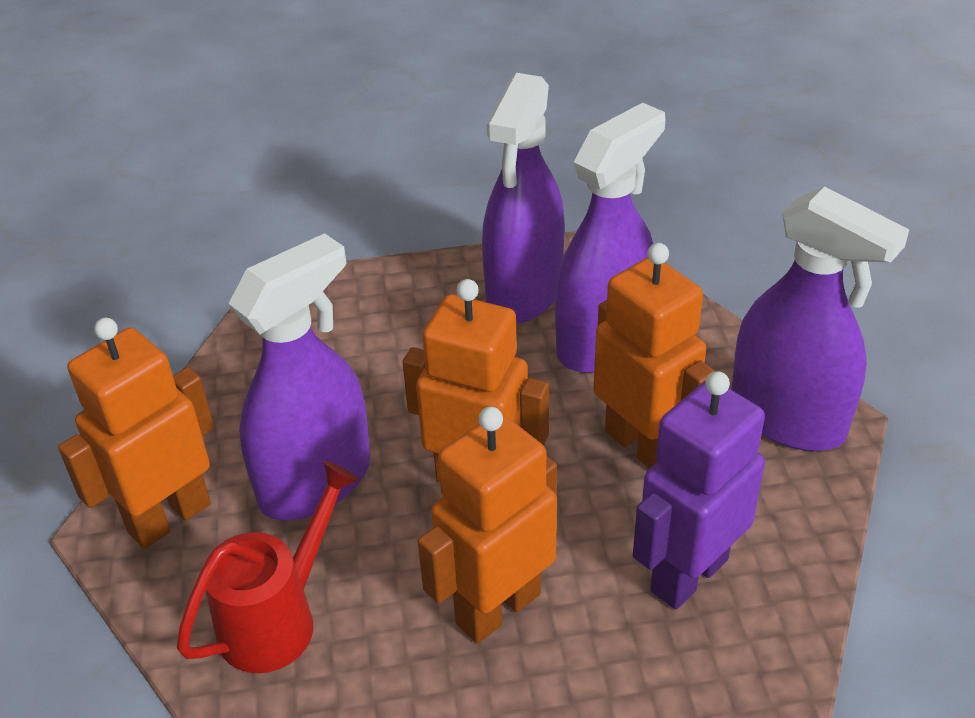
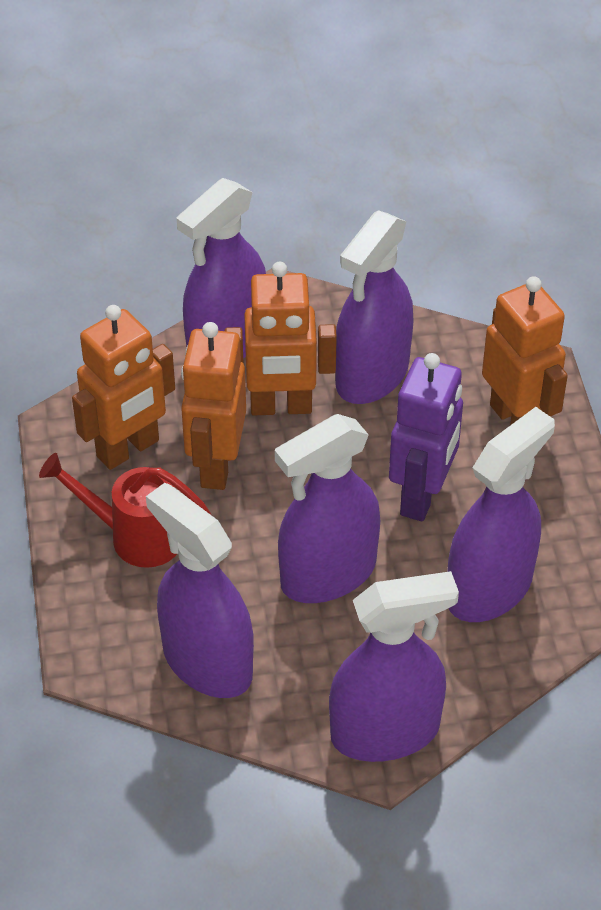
purple spray bottle: 4 -> 6

